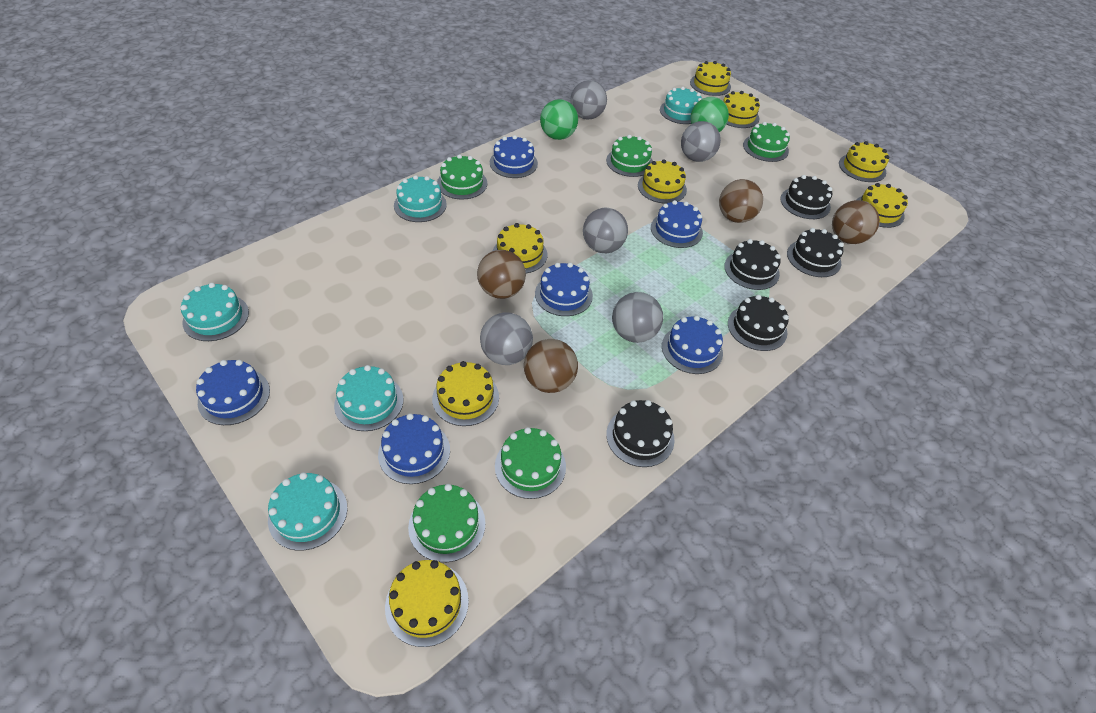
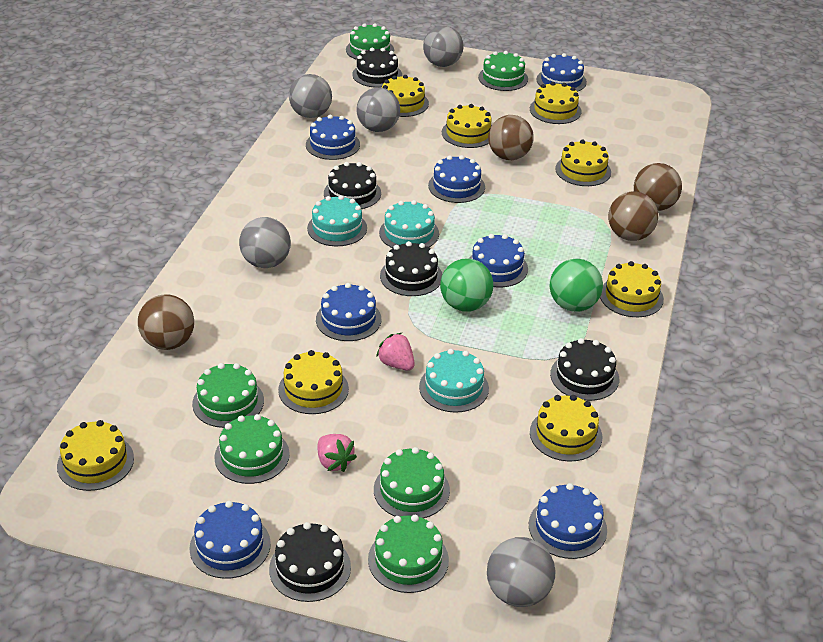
blue cake: 6 -> 7
green cake: 5 -> 6
pink strawberry: 0 -> 2
turquoise cake: 5 -> 3

